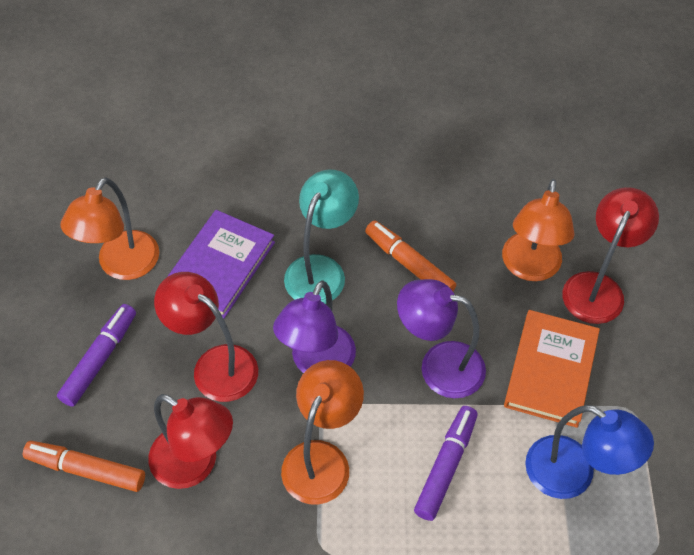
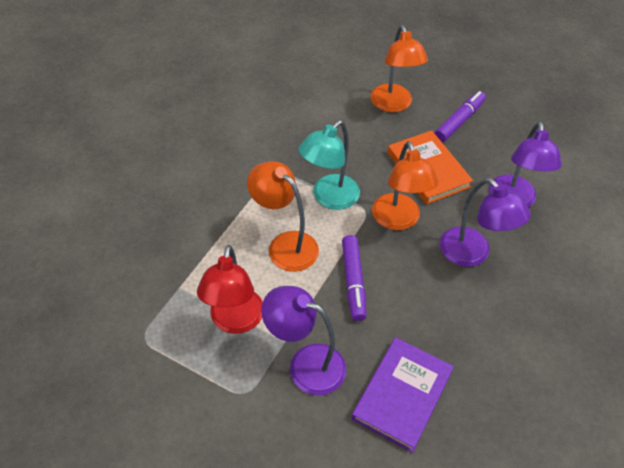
blue lamp: 1 -> 0
orange marker: 2 -> 0
purple lamp: 2 -> 3
red lamp: 3 -> 1

